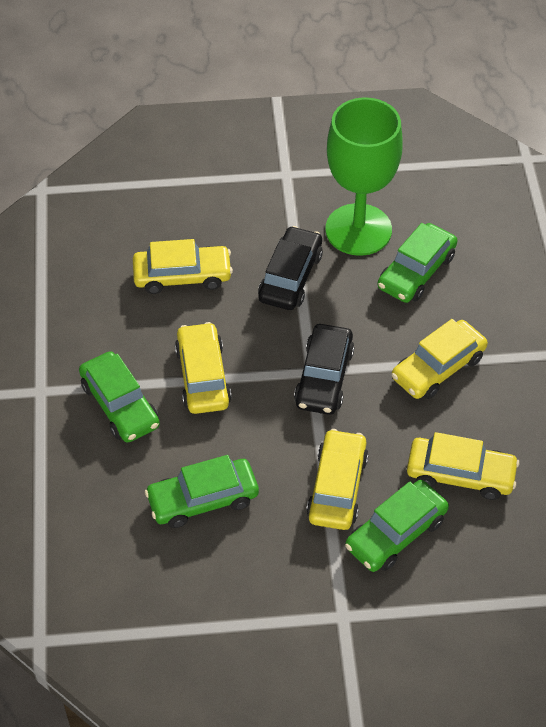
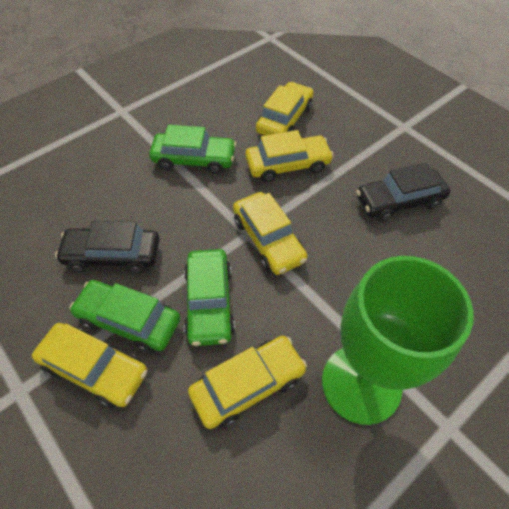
green car: 4 -> 3

